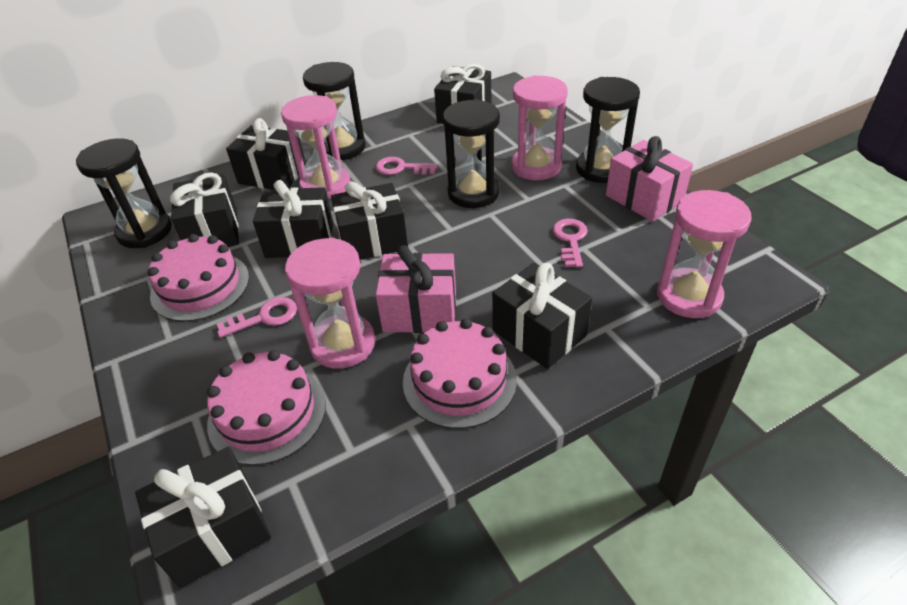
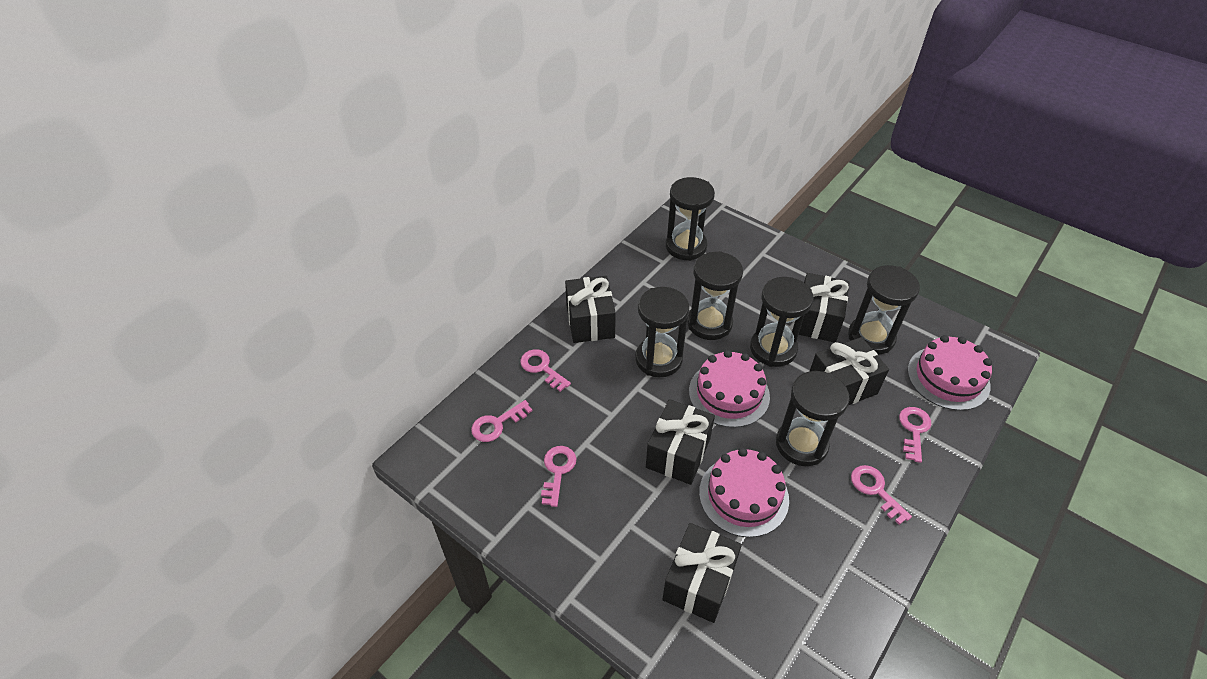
black gift: 7 -> 5
black hourglass: 4 -> 6
pink gift: 2 -> 0
pink hourglass: 4 -> 0
pink key: 3 -> 5

